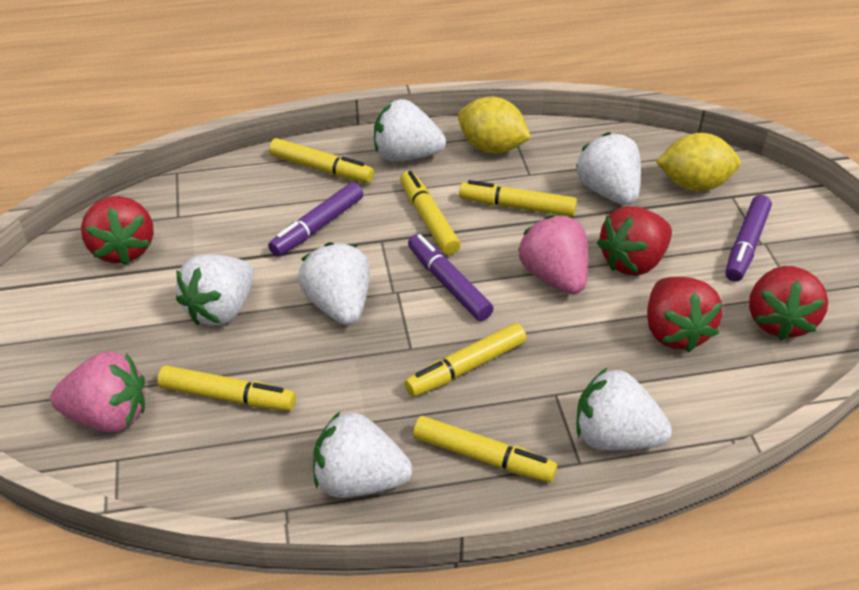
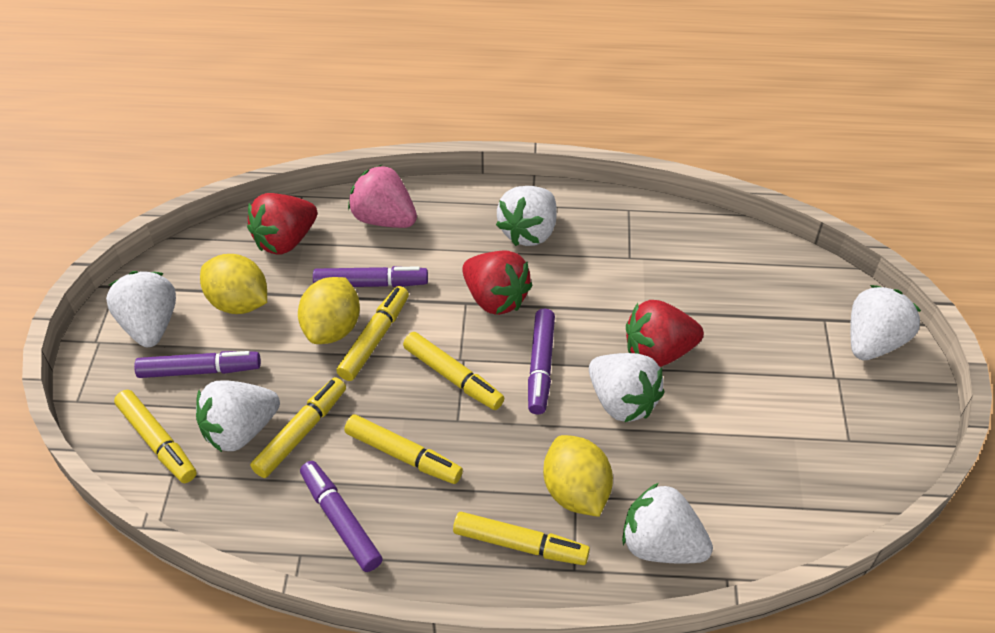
pink strawberry: 2 -> 1
purple marker: 3 -> 4
red strawberry: 4 -> 3
yellow lemon: 2 -> 3

